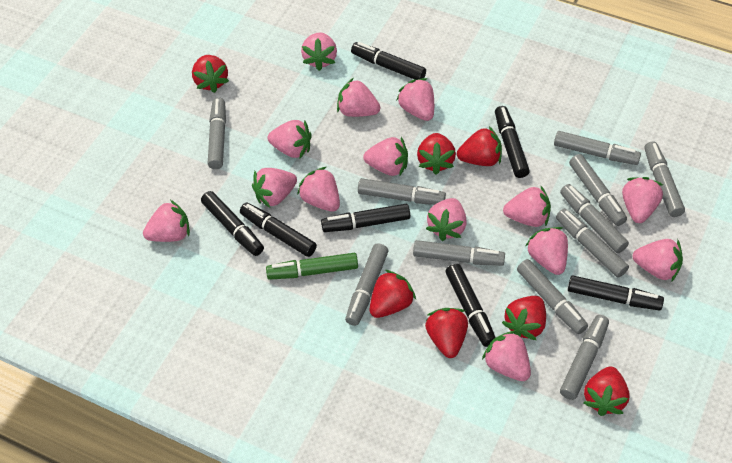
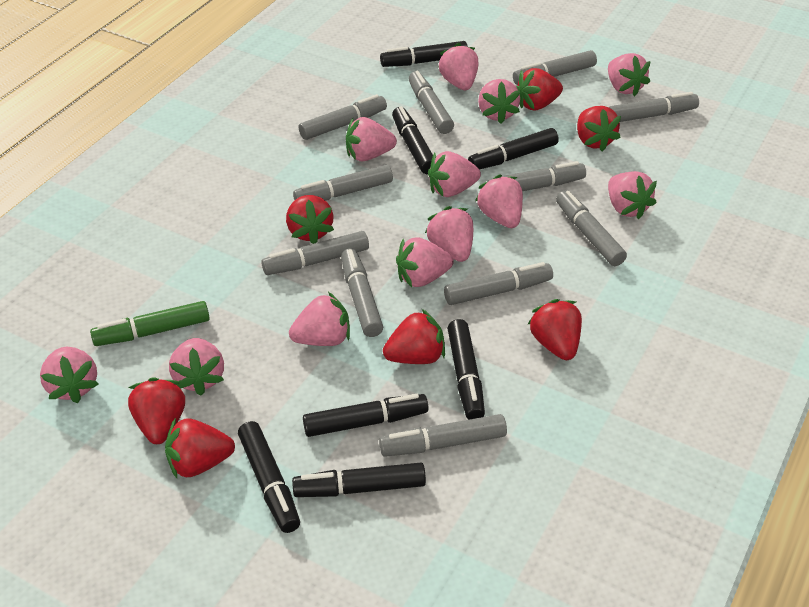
pink strawberry: 14 -> 12

